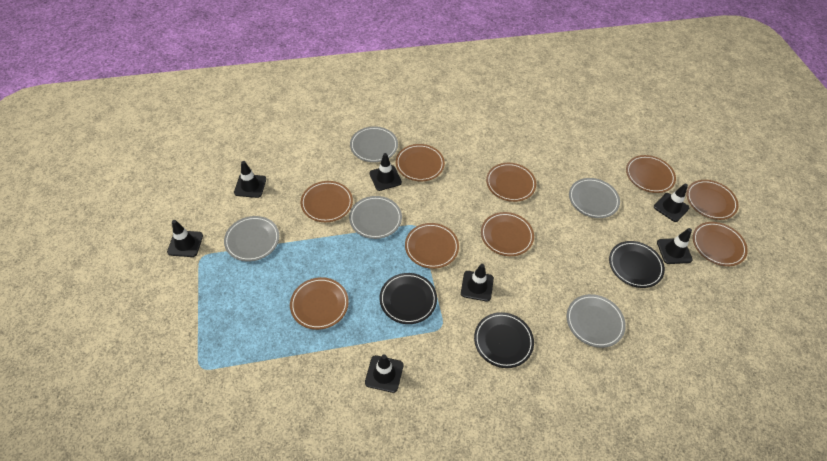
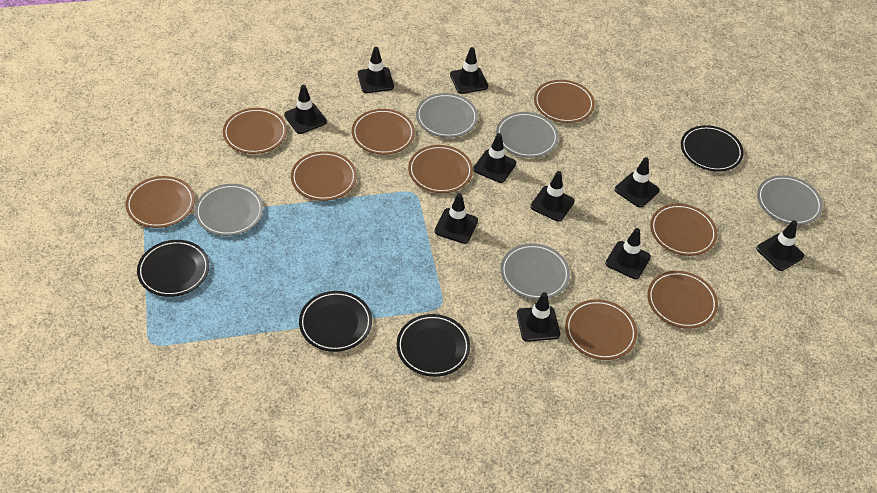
black plate: 3 -> 4
black traffic cone: 7 -> 10

